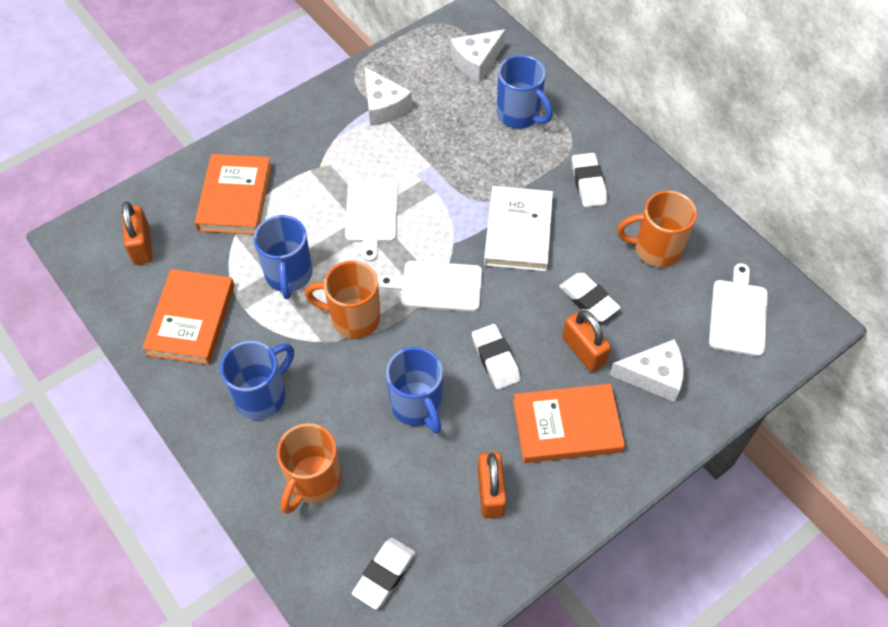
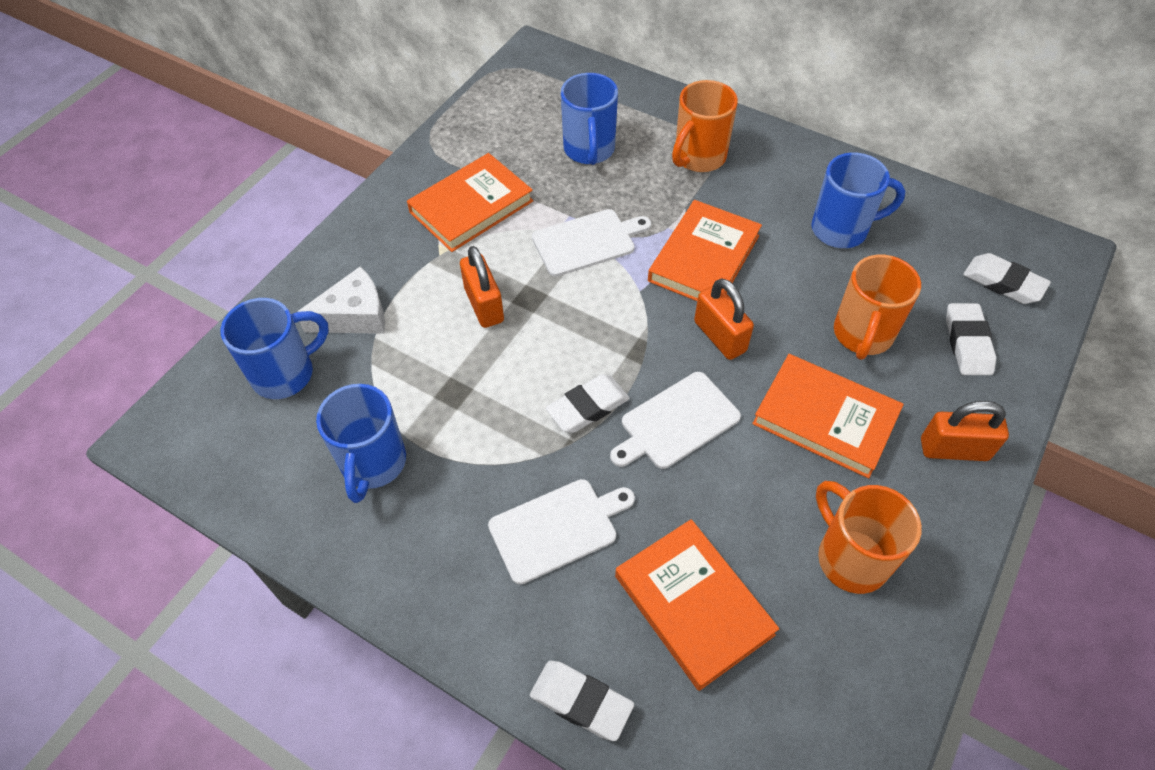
orange book: 3 -> 4
white book: 1 -> 0
white cheese: 3 -> 1

